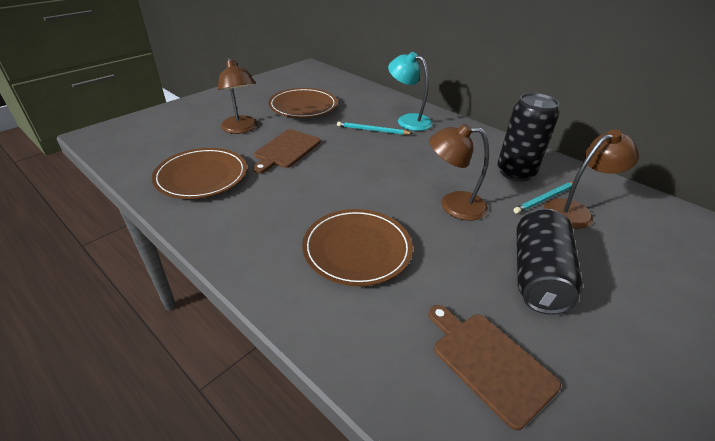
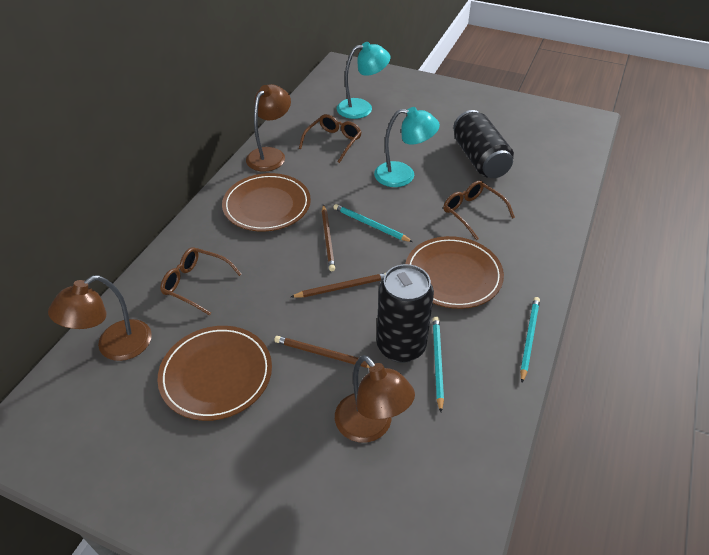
brown cutting board: 2 -> 0
brown glasses: 0 -> 3
brown pencil: 0 -> 3
turquoise lamp: 1 -> 2
turquoise pencil: 2 -> 3

